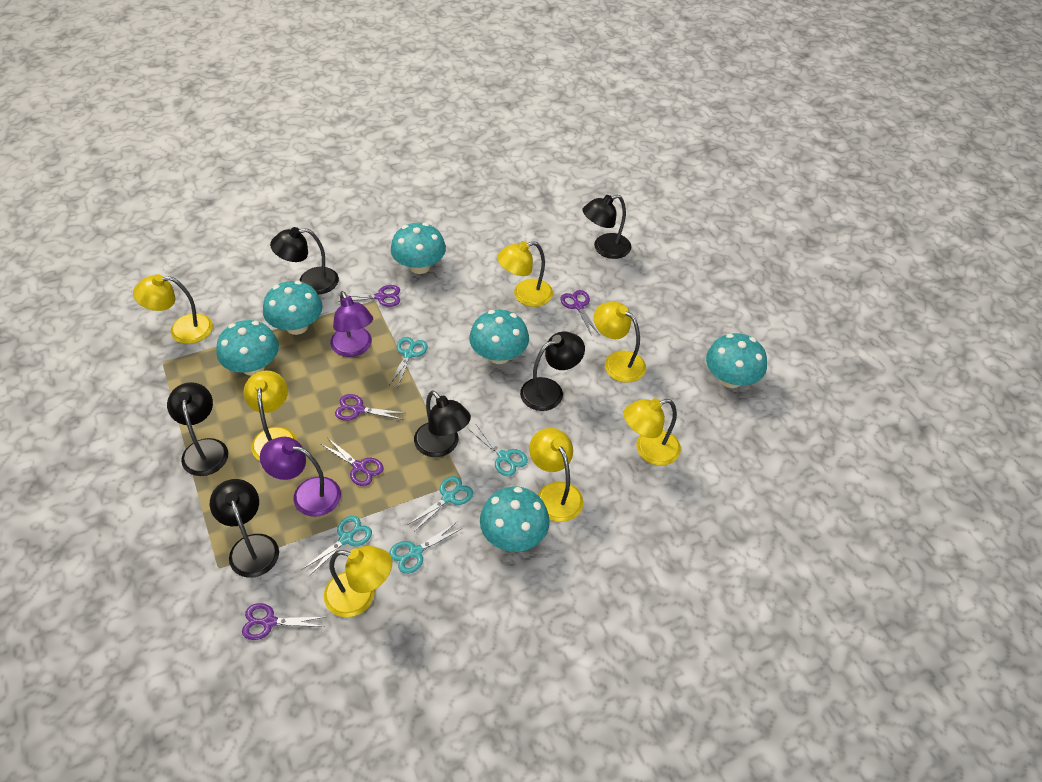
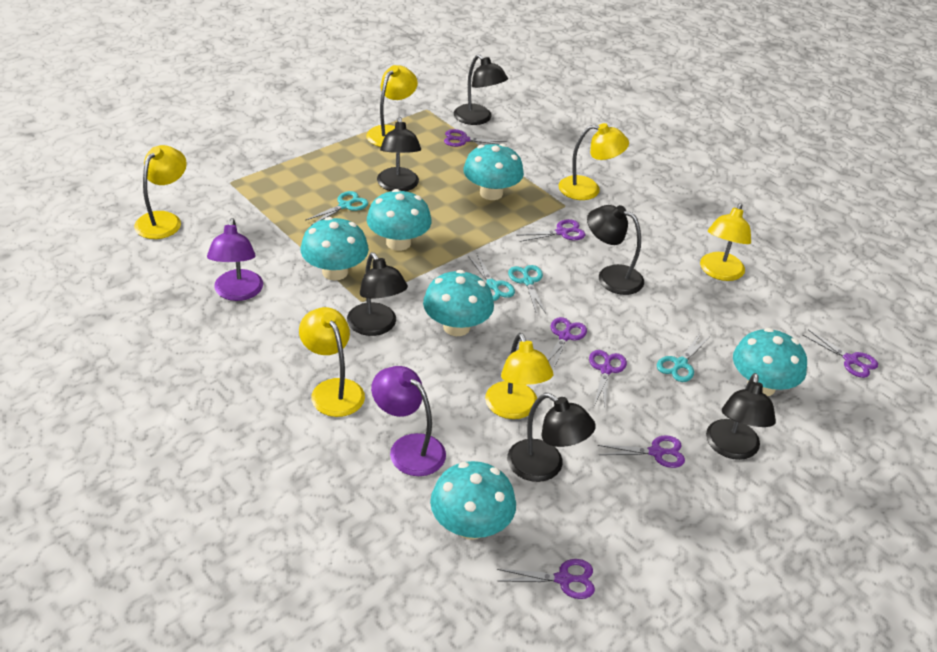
purple scissors: 5 -> 7
turquoise scissors: 5 -> 4
yellow lamp: 7 -> 6

